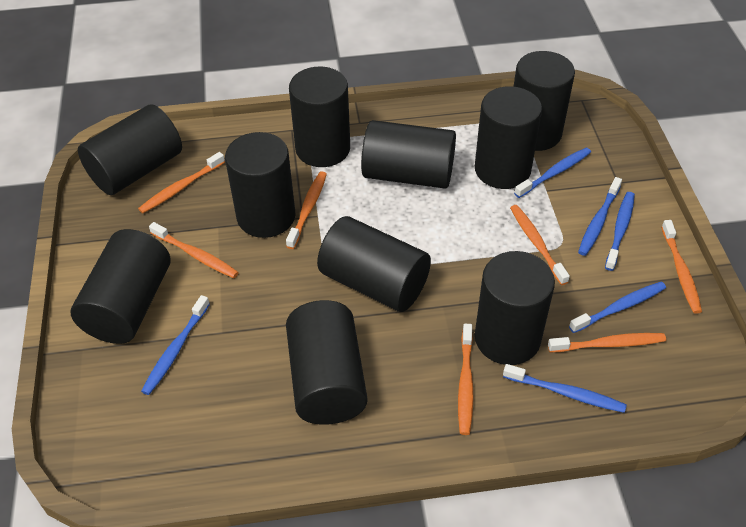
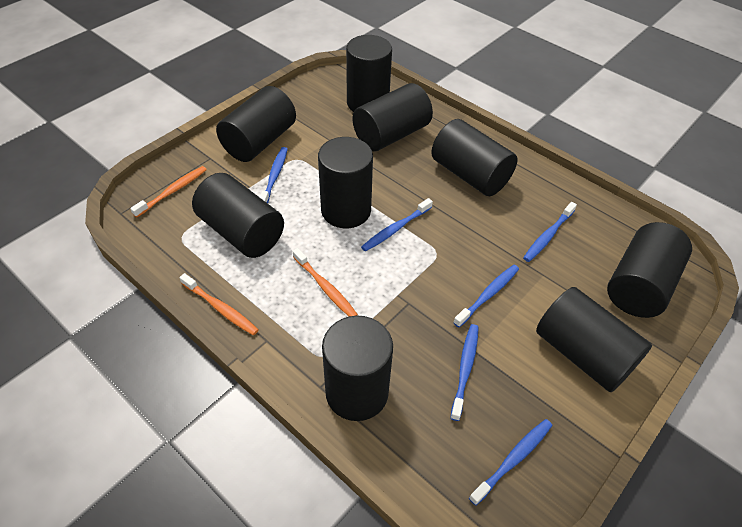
black cylinder: 10 -> 9
orange toothbrush: 7 -> 3

